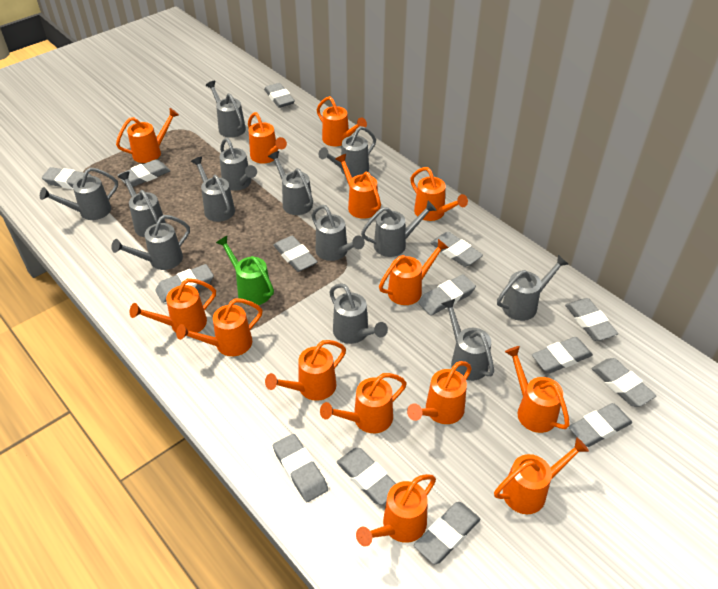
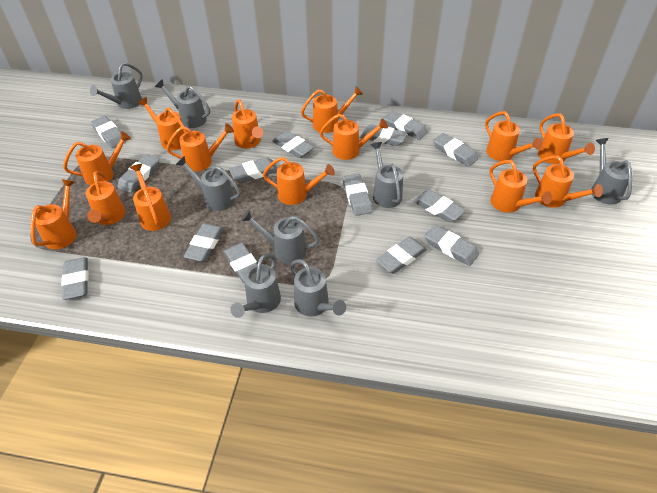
green watering can: 1 -> 0
grey watering can: 13 -> 8

